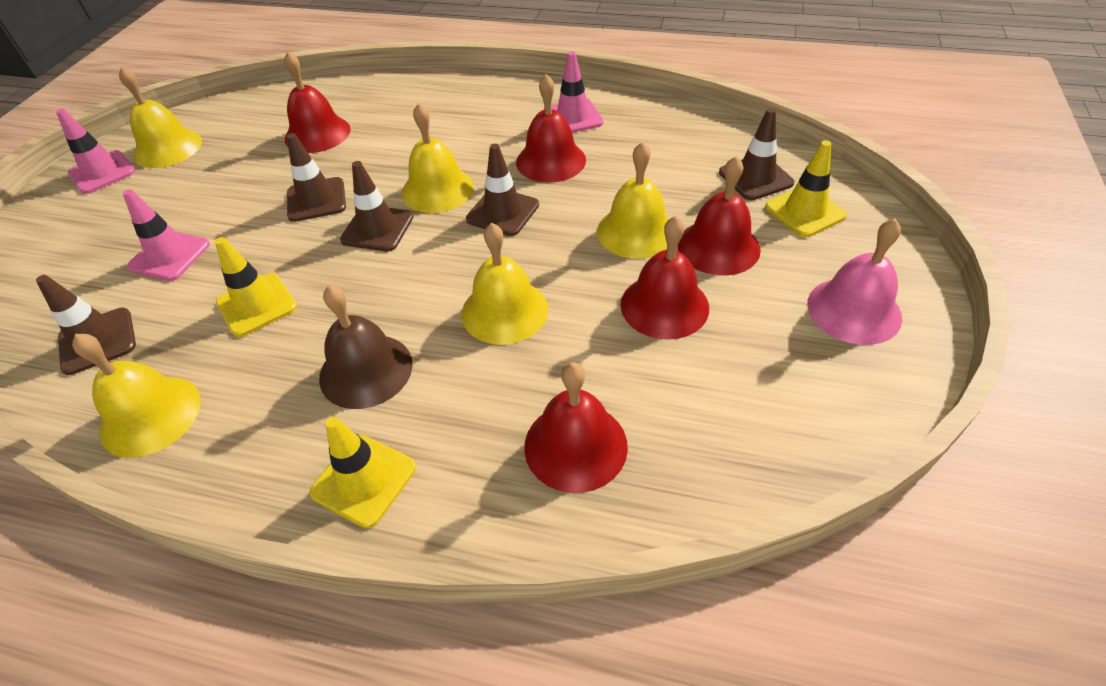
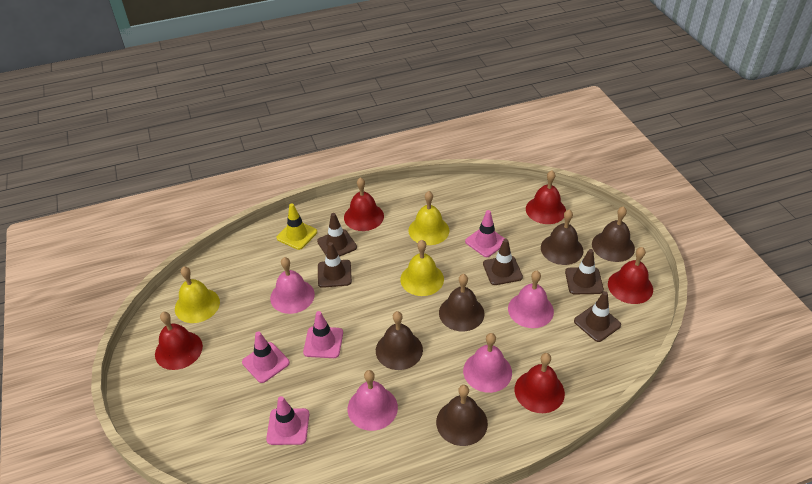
brown bell: 1 -> 5
pink bell: 1 -> 4
pink traffic cone: 3 -> 4
yellow bell: 5 -> 3
yellow traffic cone: 3 -> 1

